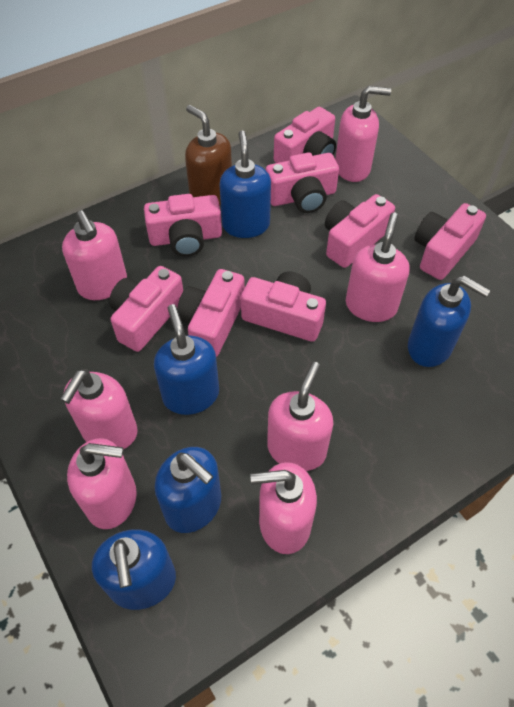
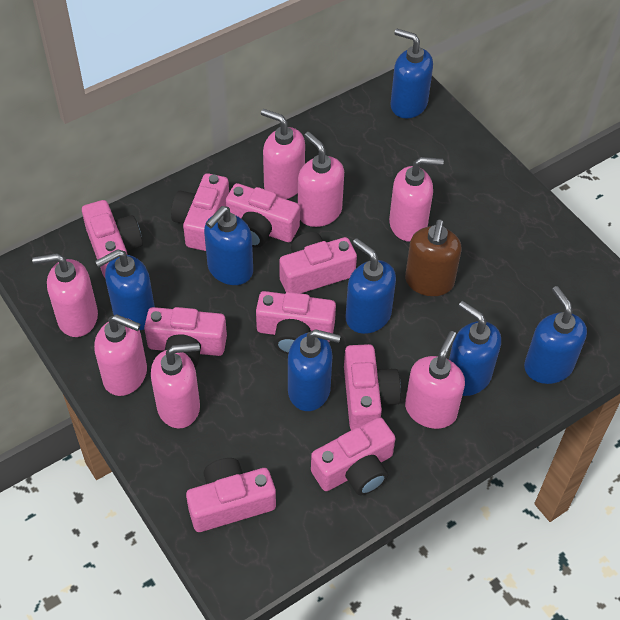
blue soap dispenser: 5 -> 7
pink camera: 8 -> 9

